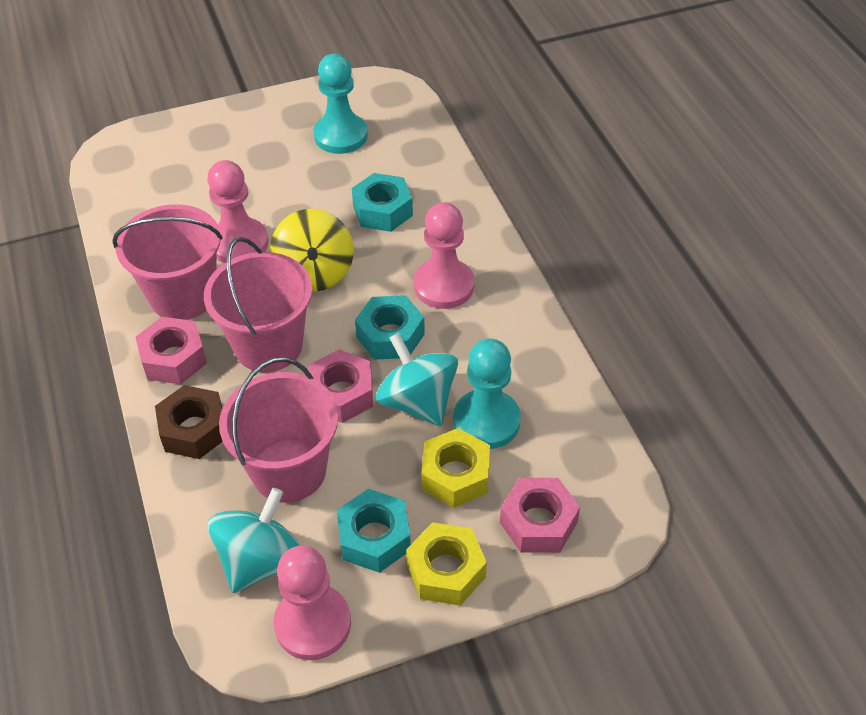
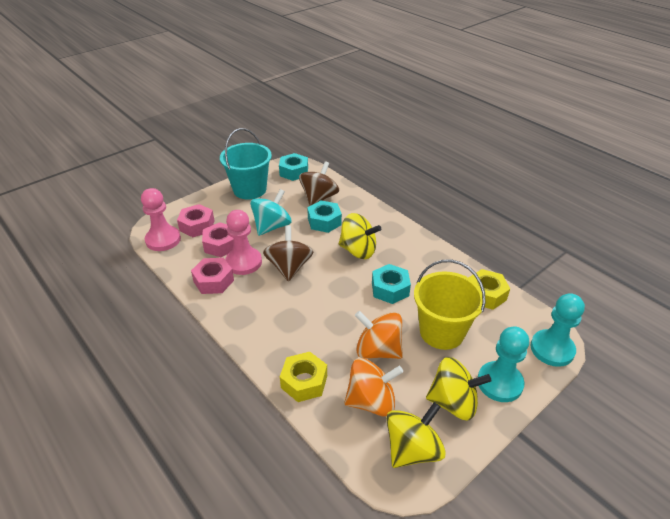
brown nut: 1 -> 0
brown spinning top: 0 -> 2
orange spinning top: 0 -> 2
pink bucket: 3 -> 0
pink pawn: 3 -> 2
turquoise bucket: 0 -> 1
turquoise spinning top: 2 -> 1
yellow bucket: 0 -> 1
yellow spinning top: 1 -> 3

